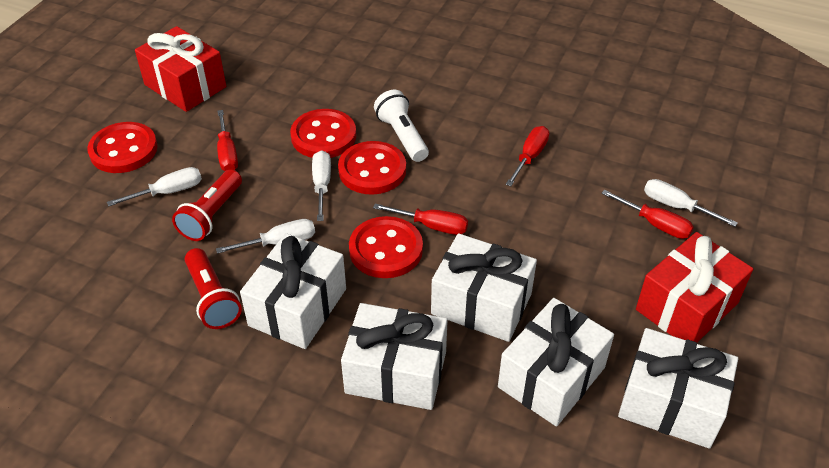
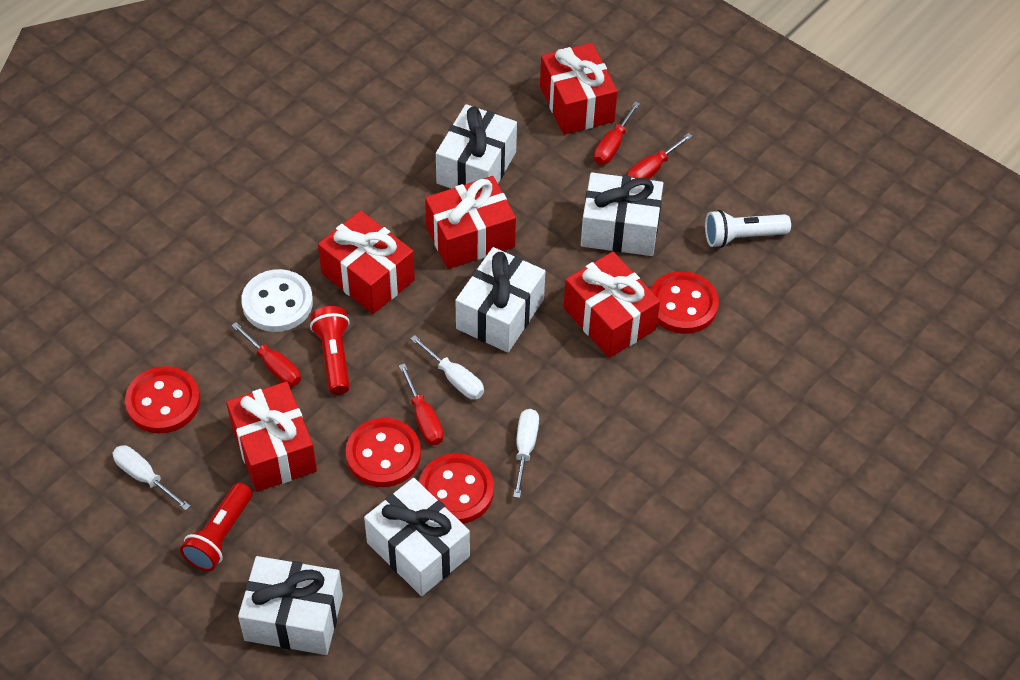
red gift: 2 -> 5
white button: 0 -> 1
white screwdriver: 4 -> 3

